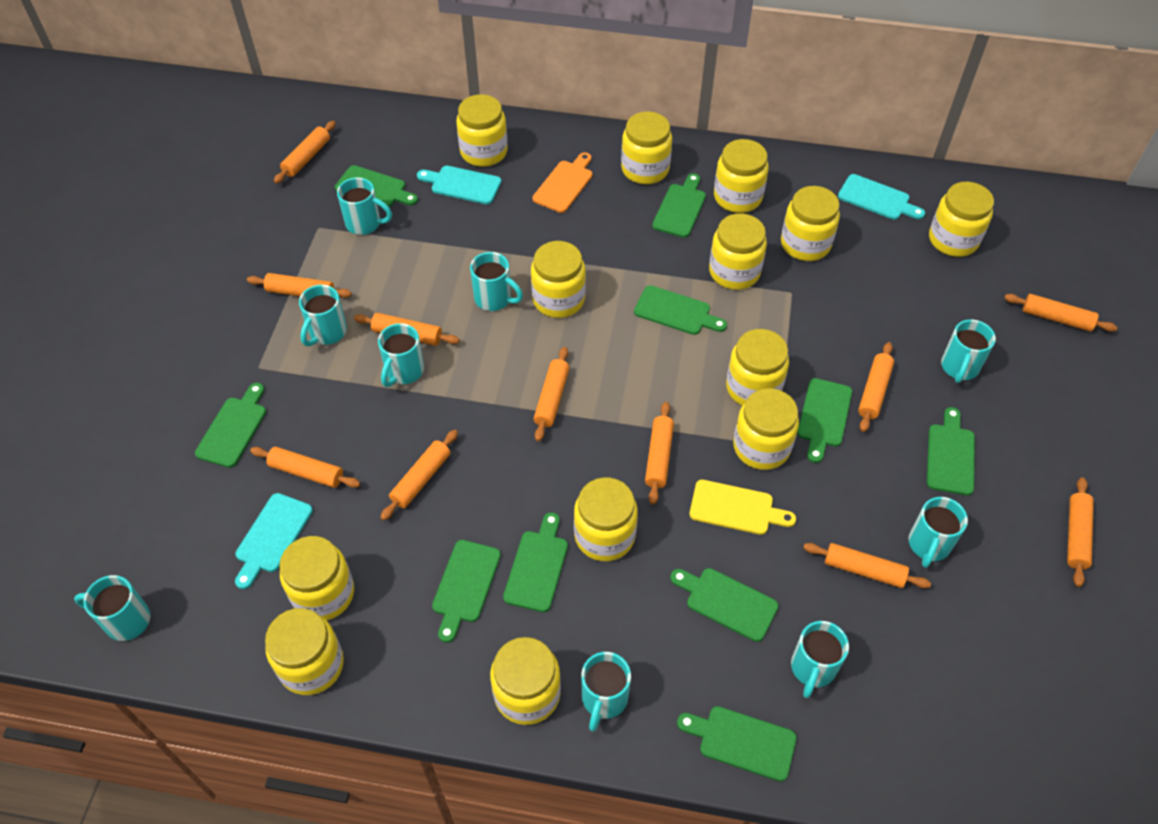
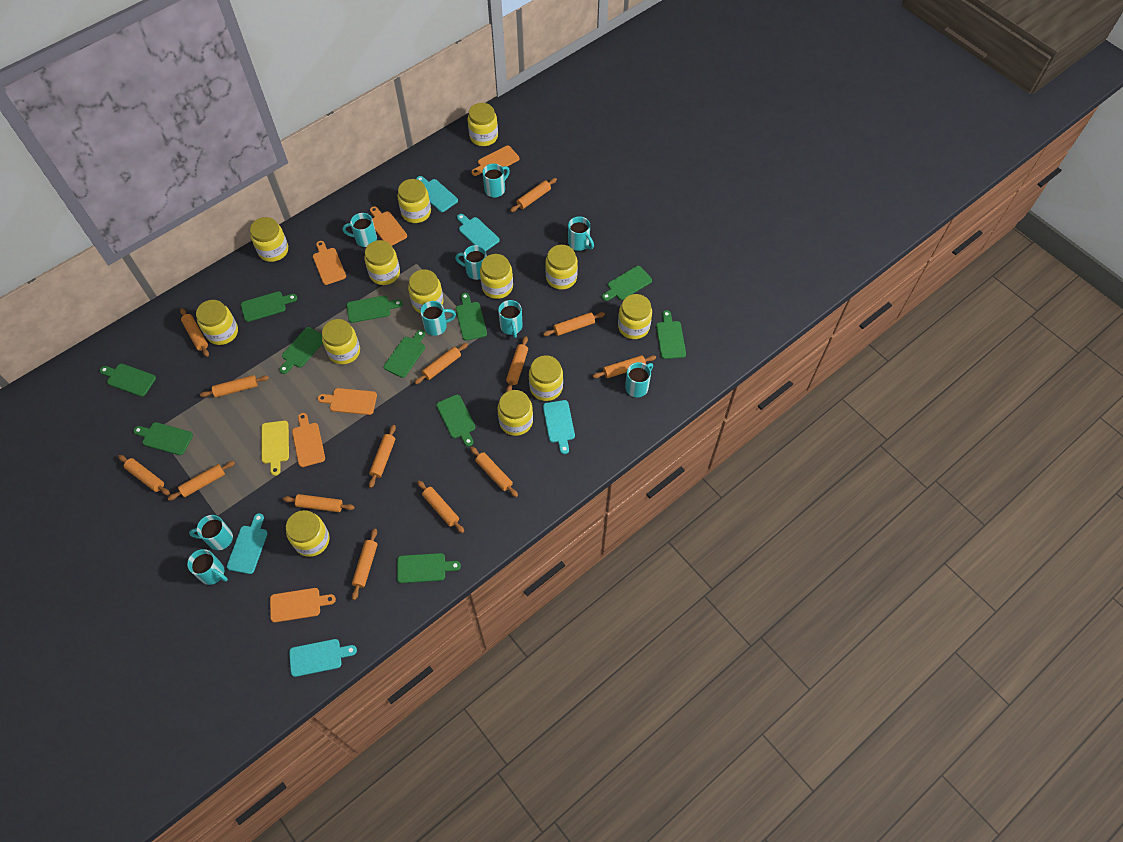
green cutting board: 10 -> 11
orange cutting board: 1 -> 6
orange rolling pin: 11 -> 14
turquoise cutting board: 3 -> 5

